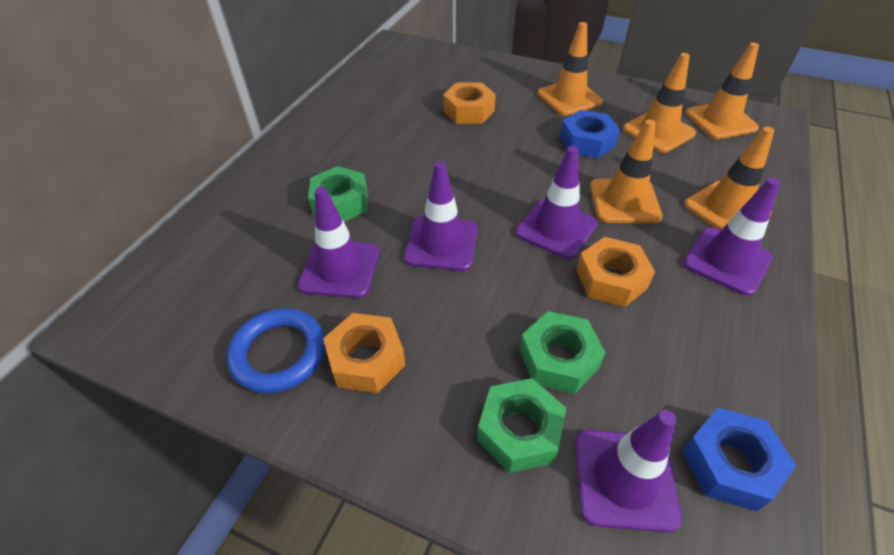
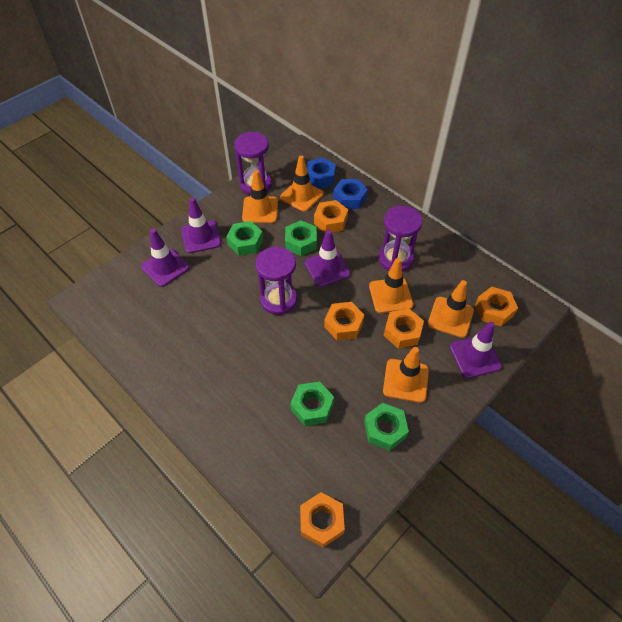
blue ring: 1 -> 0
green nut: 3 -> 4
orange nut: 3 -> 5
purple hourglass: 0 -> 3
purple traffic cone: 5 -> 4

